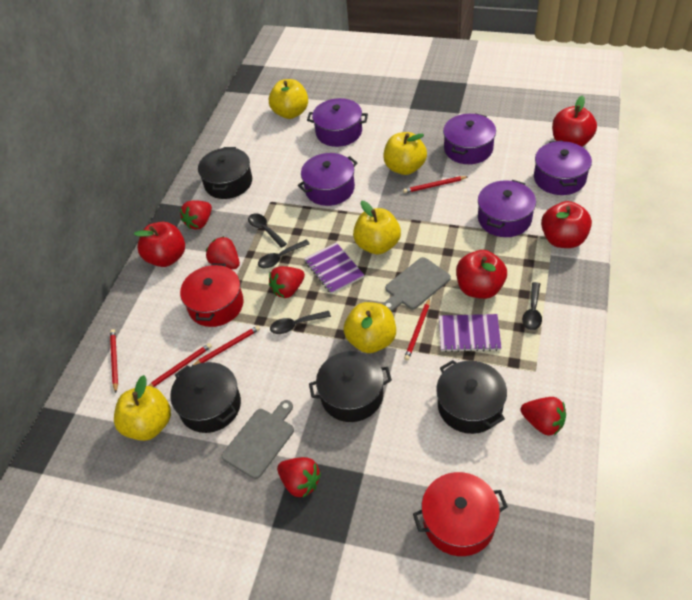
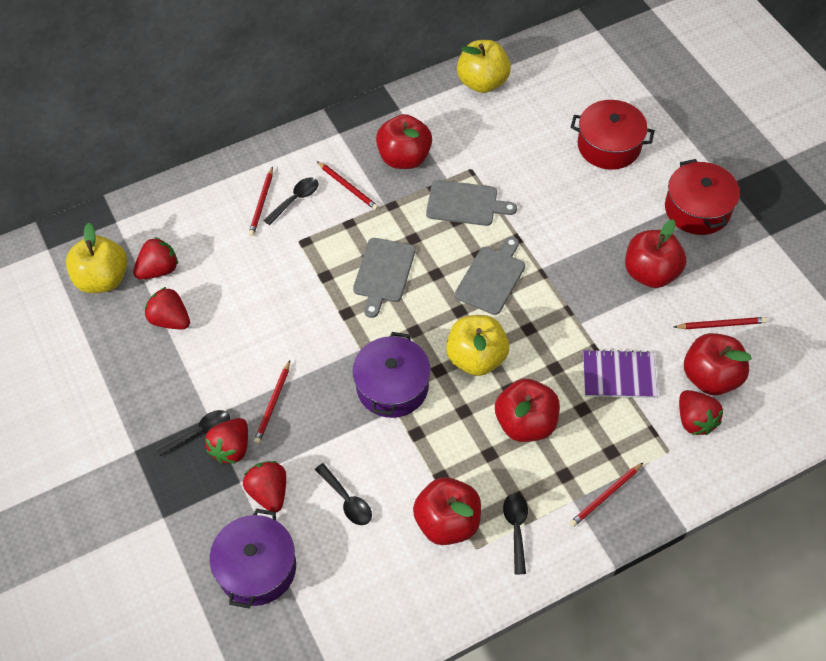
black pot: 4 -> 0
grey cutting board: 2 -> 3
purple notebook: 2 -> 1
purple pot: 5 -> 2
red apple: 4 -> 5
yellow apple: 5 -> 3

